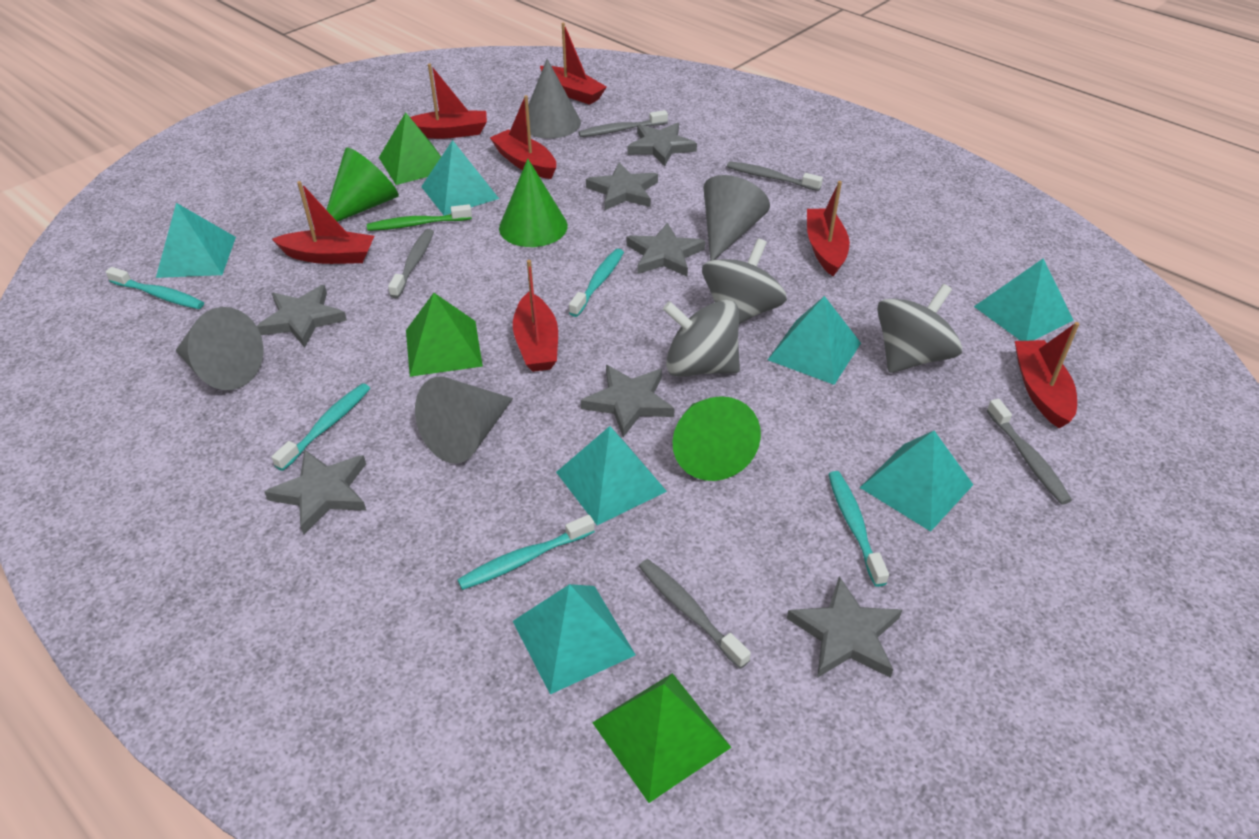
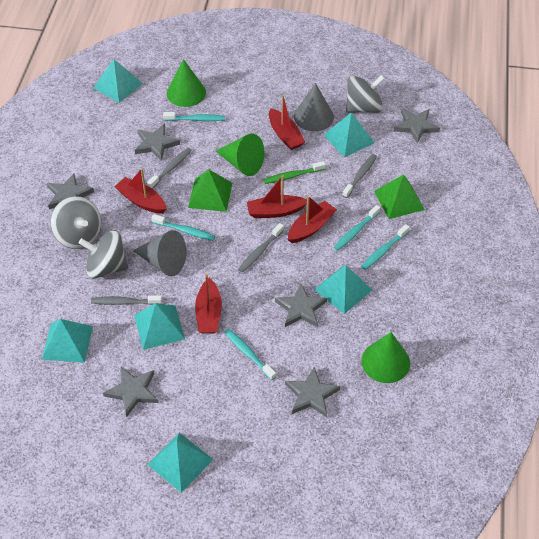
green pyramid: 3 -> 2
grey cone: 4 -> 2
grey star: 7 -> 6
grey toothbrush: 5 -> 4
red boat: 7 -> 5
turquoise pyramid: 7 -> 6

